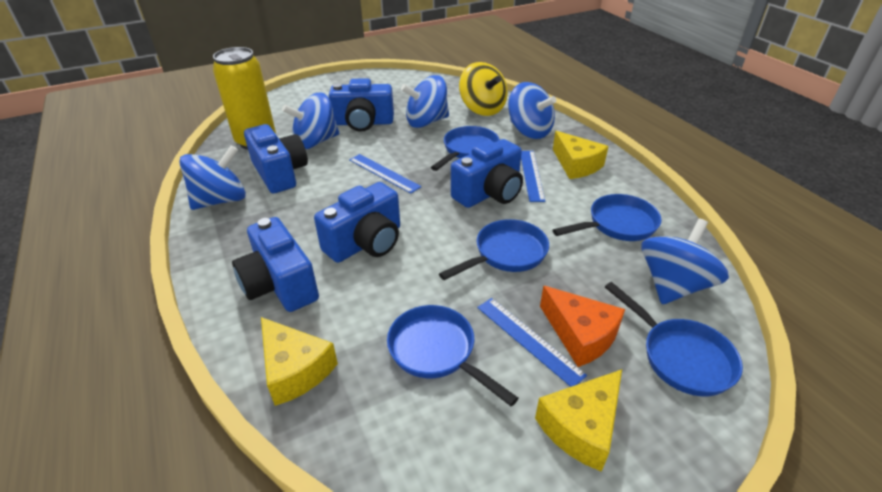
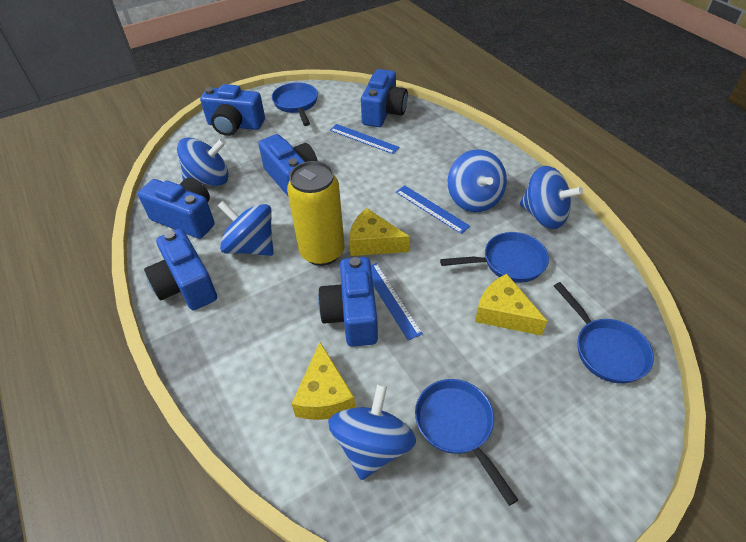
blue camera: 5 -> 6
blue pan: 5 -> 4
orange cheese: 1 -> 0
yellow spinning top: 1 -> 0

